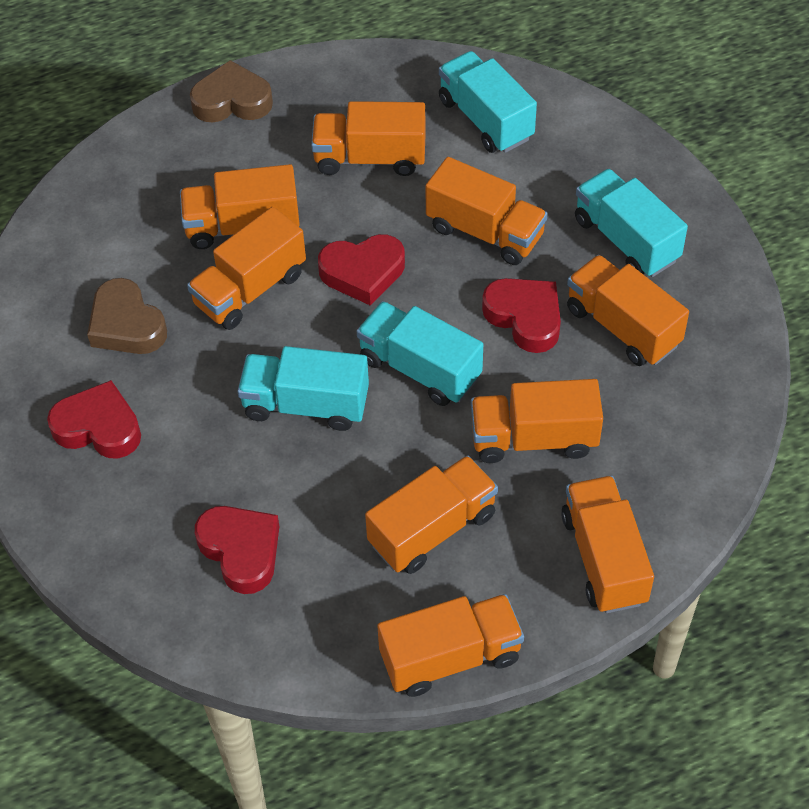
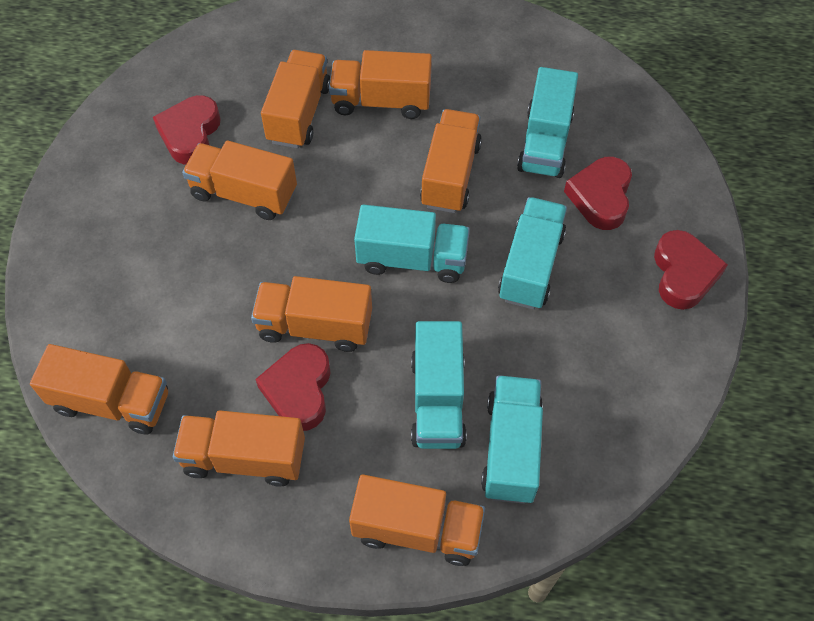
brown heart: 2 -> 0
orange truck: 9 -> 8
turquoise truck: 4 -> 5

